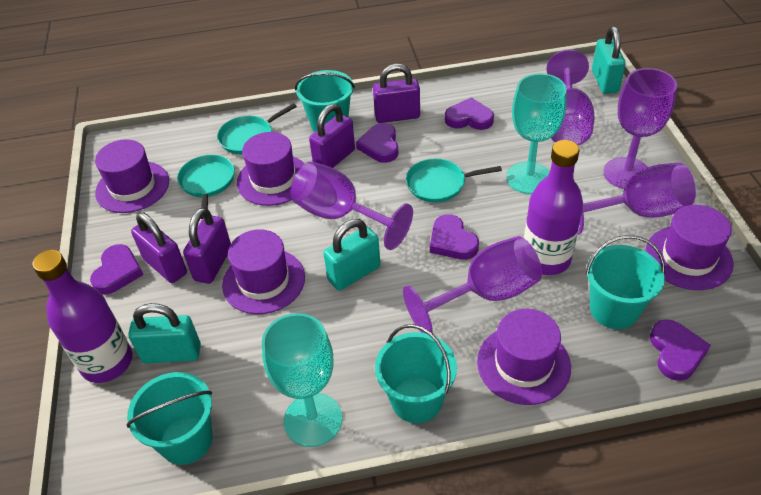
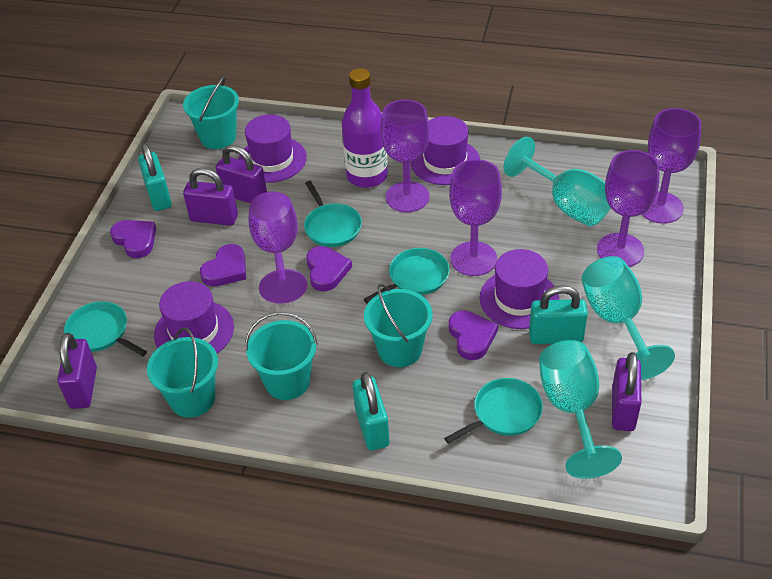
purple bottle: 2 -> 1
purple hat: 5 -> 4
purple heart: 5 -> 4
turquoise goblet: 2 -> 3
turquoise pan: 3 -> 4

